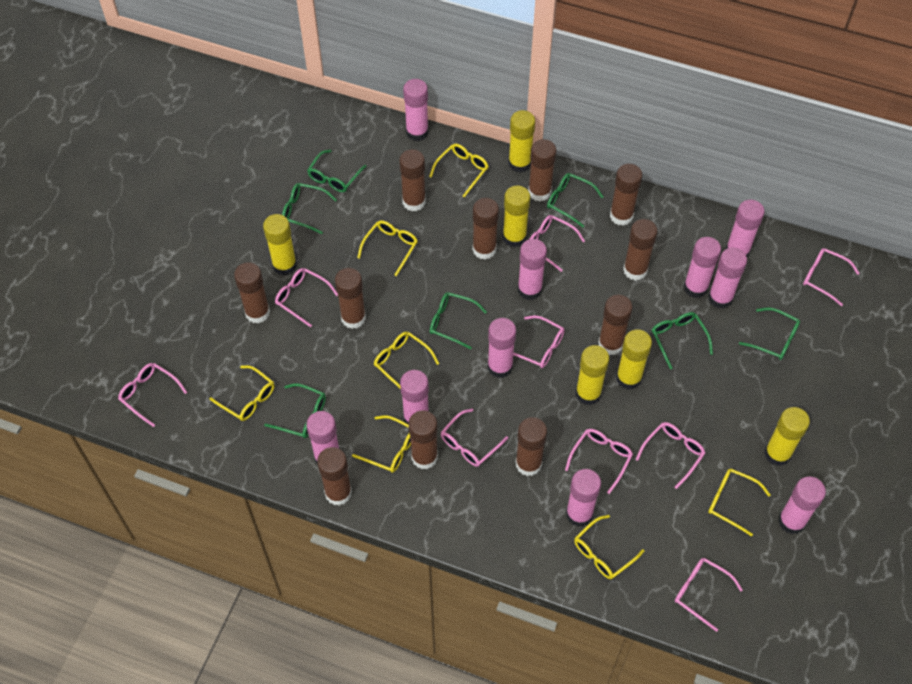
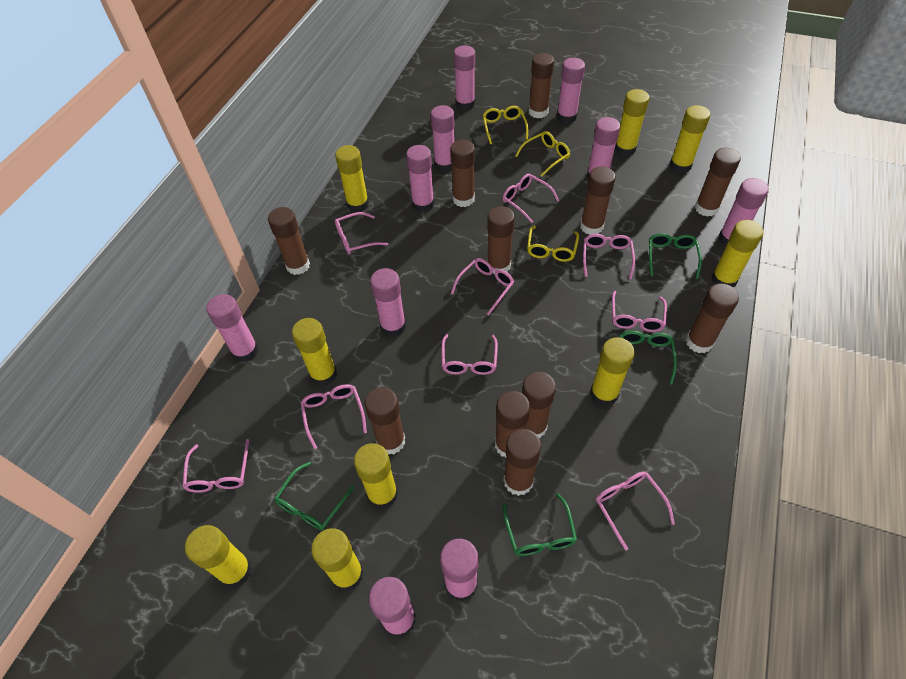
green glasses: 7 -> 4
yellow glasses: 7 -> 3
yellow glue stick: 6 -> 9

